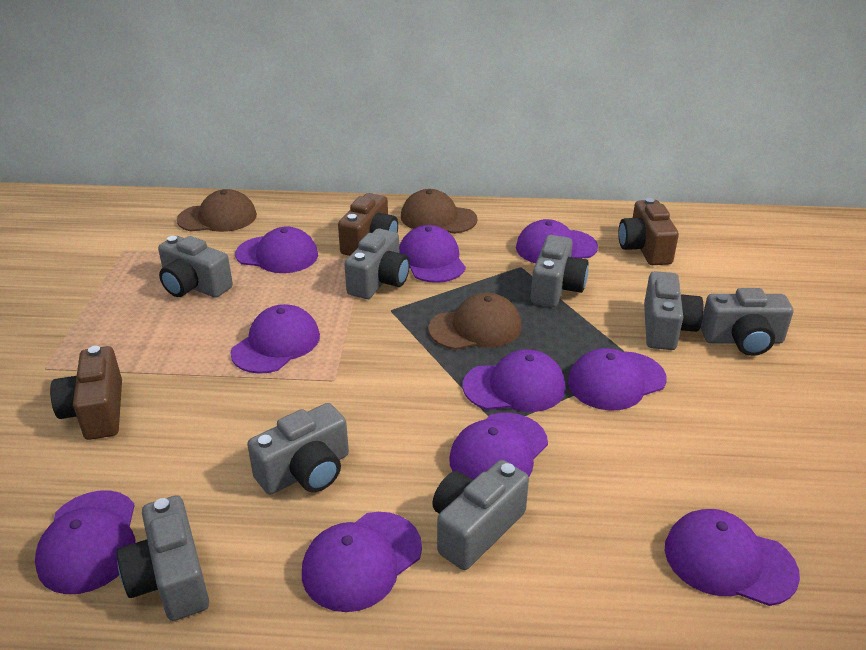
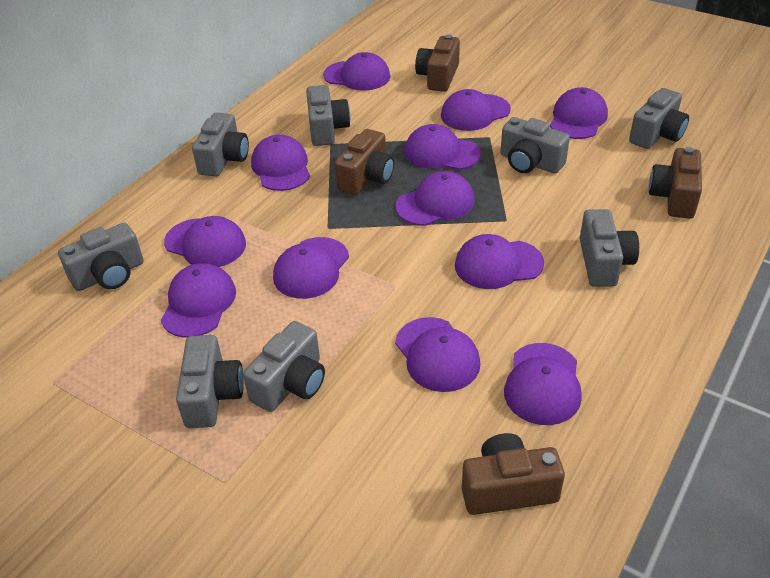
brown camera: 3 -> 4
brown cap: 3 -> 0
purple cap: 10 -> 12

